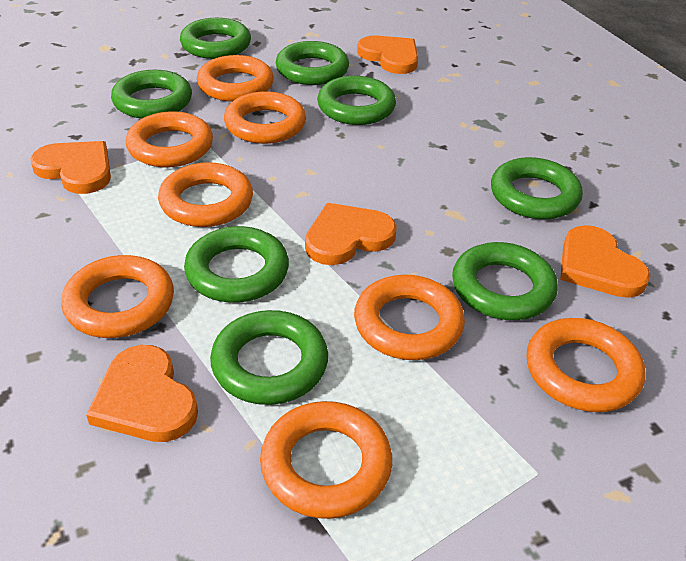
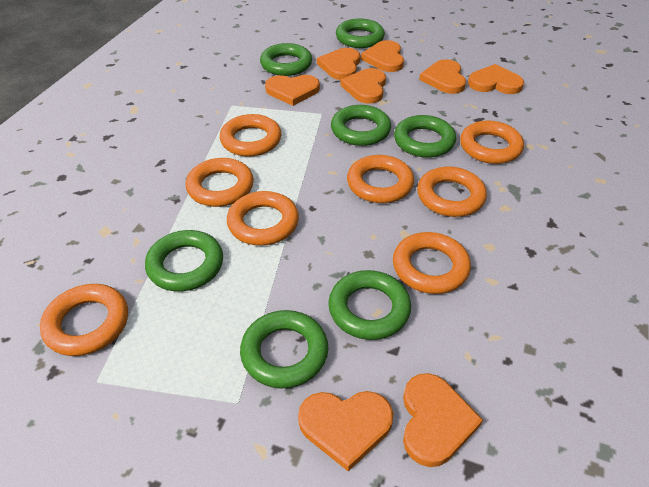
green ring: 8 -> 7
orange heart: 5 -> 8

